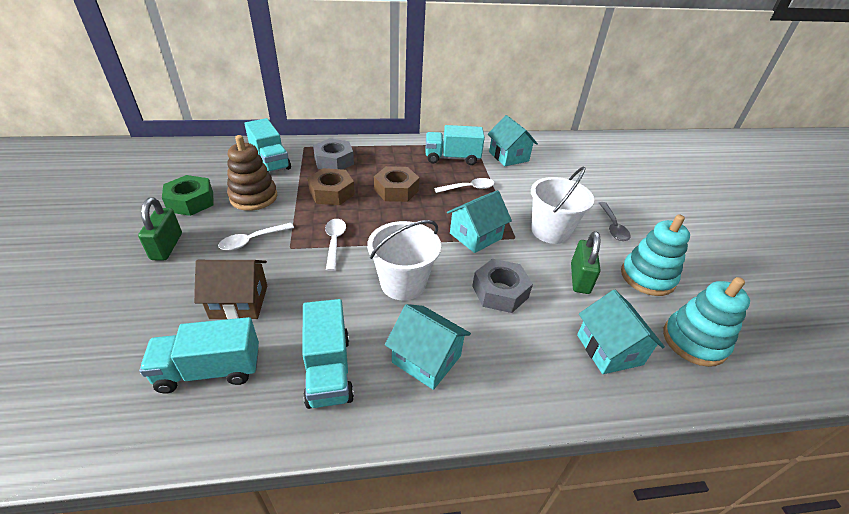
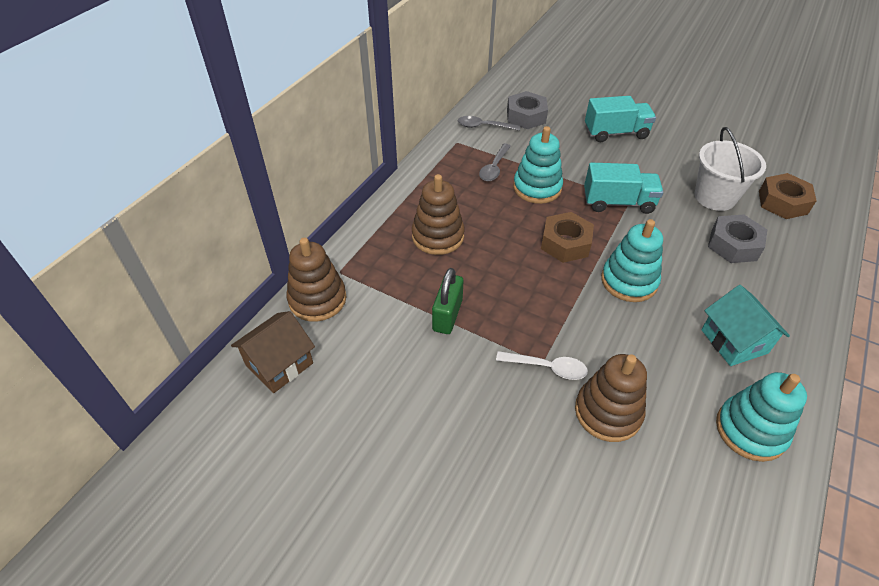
brown stacking toy: 1 -> 3
green nut: 1 -> 0
green padlock: 2 -> 1
grey spoon: 1 -> 2
turquoise house: 4 -> 1
turquoise stacking toy: 2 -> 3
turquoise truck: 4 -> 2
white bucket: 2 -> 1
white spoon: 3 -> 1

